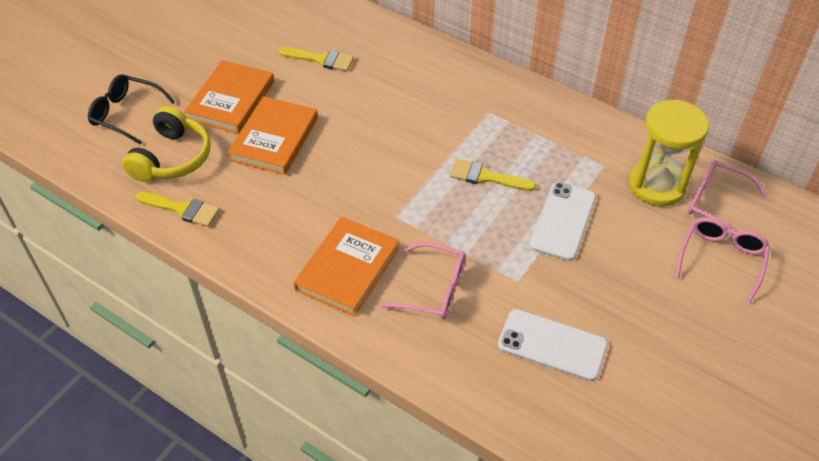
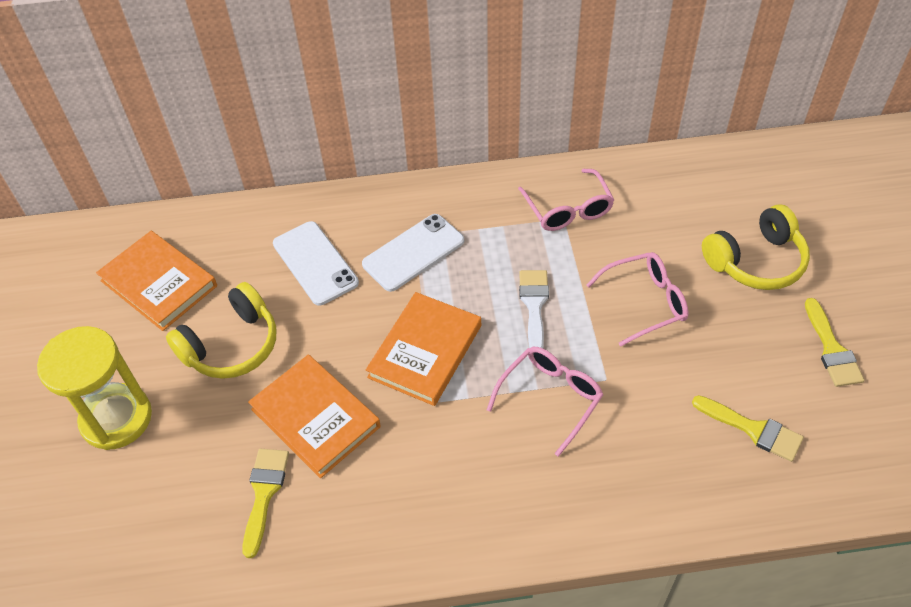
black glasses: 1 -> 0
white brush: 0 -> 1
yellow headphones: 1 -> 2

